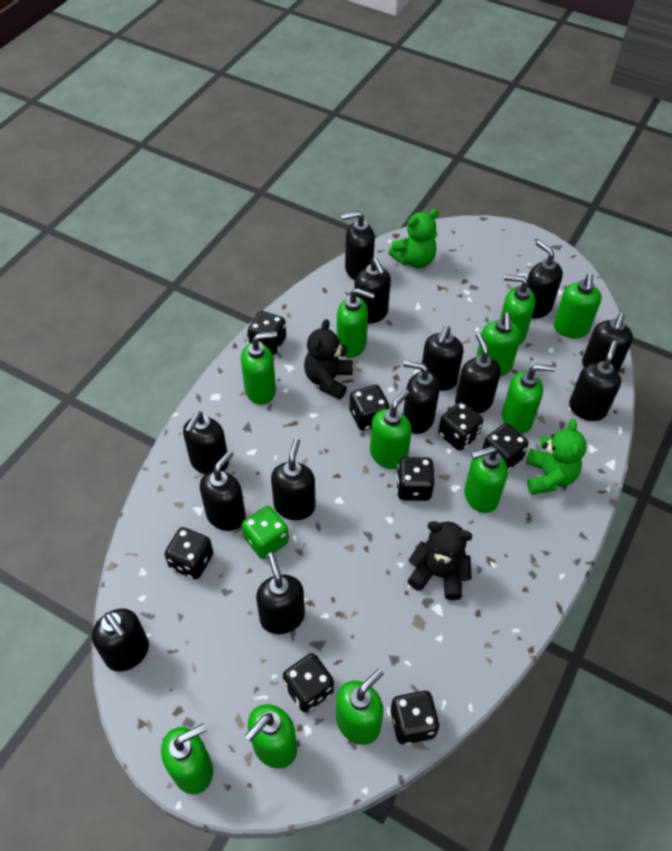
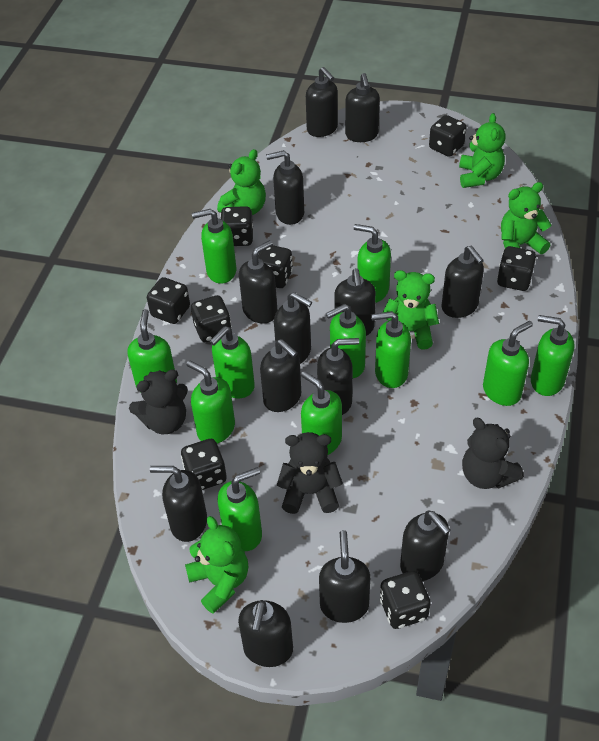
black teddy bear: 2 -> 3
green dice: 1 -> 0
green teddy bear: 2 -> 5

